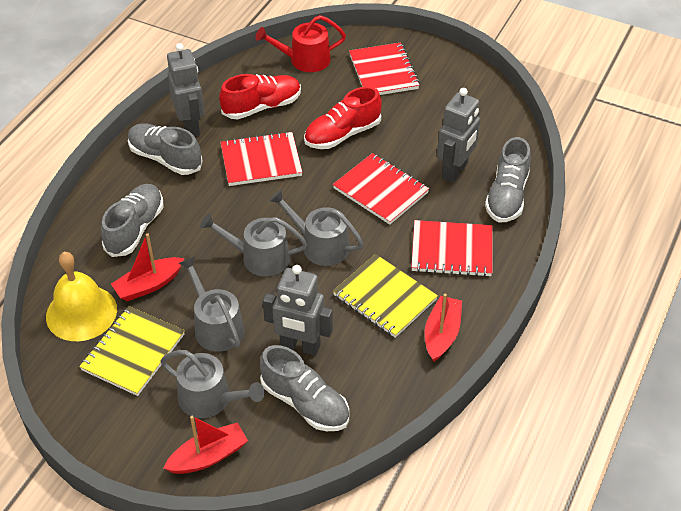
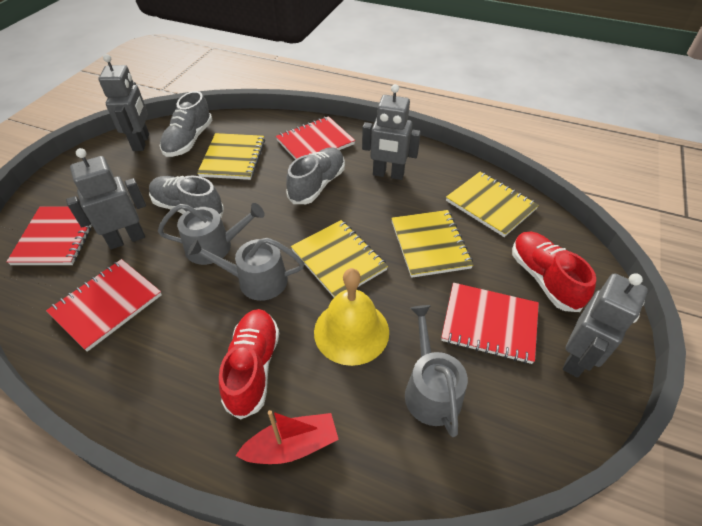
grey robot: 3 -> 4
grey shoe: 4 -> 3
grey watering can: 4 -> 3
red boat: 3 -> 1
red watering can: 1 -> 0
yellow notebook: 2 -> 4

